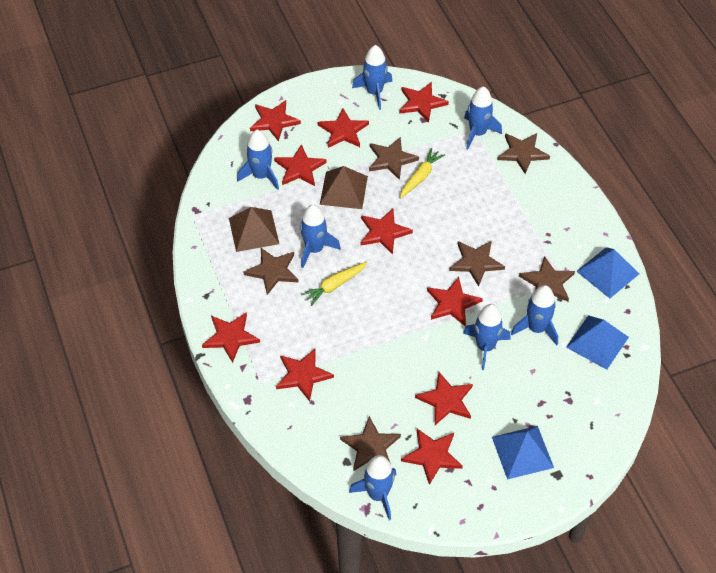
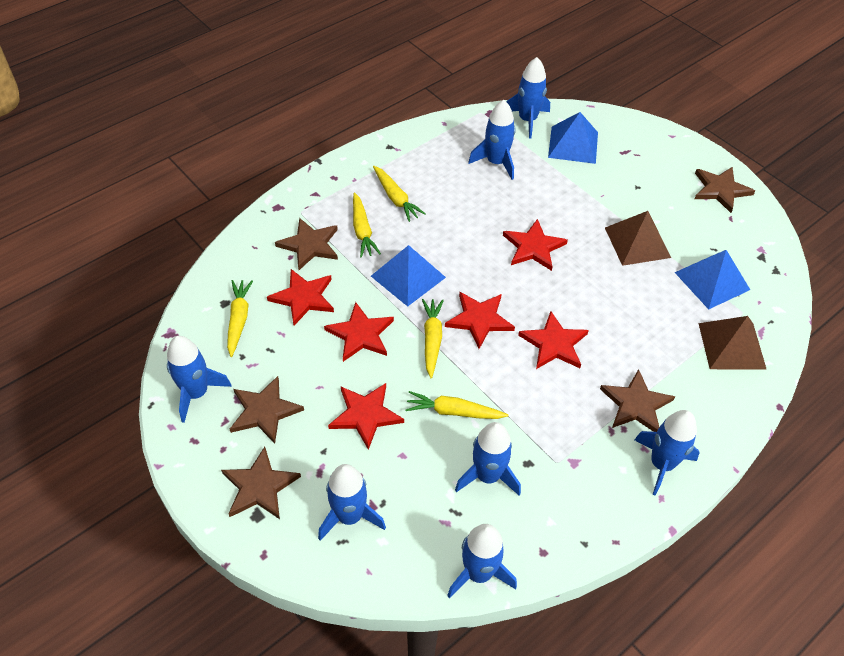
brown star: 6 -> 5
red star: 10 -> 6
yellow carrot: 2 -> 5

